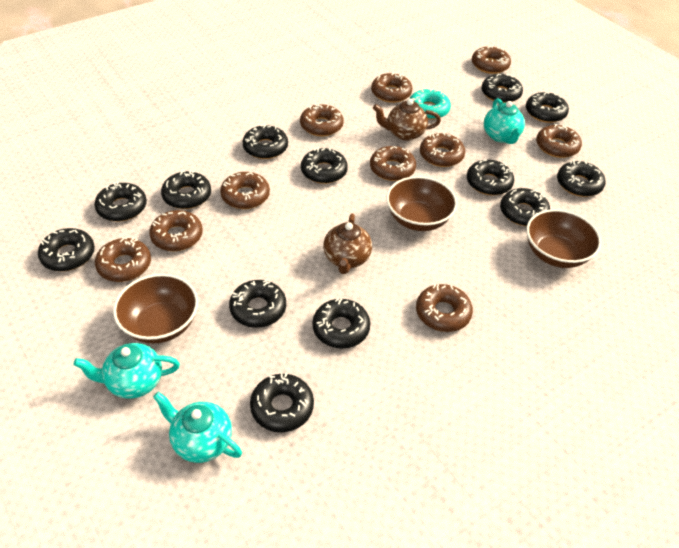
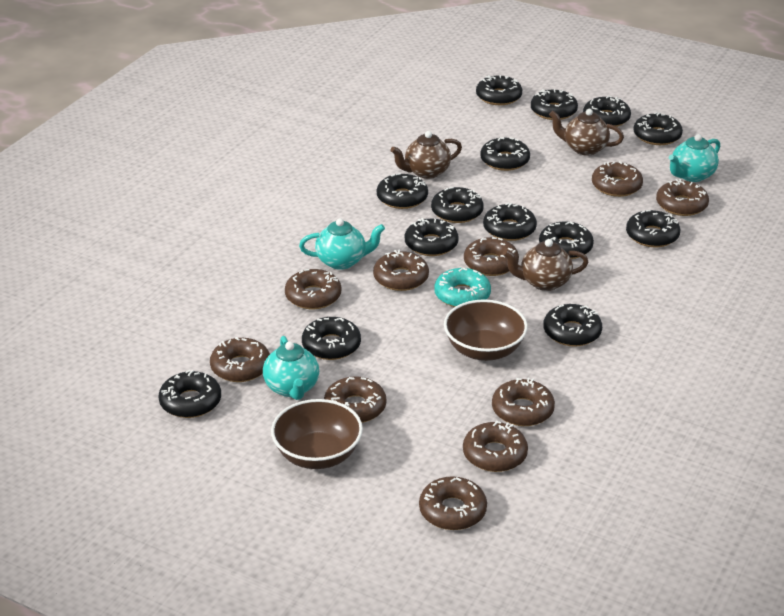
black donut: 13 -> 14
brown bowl: 3 -> 2
brown teapot: 2 -> 3

